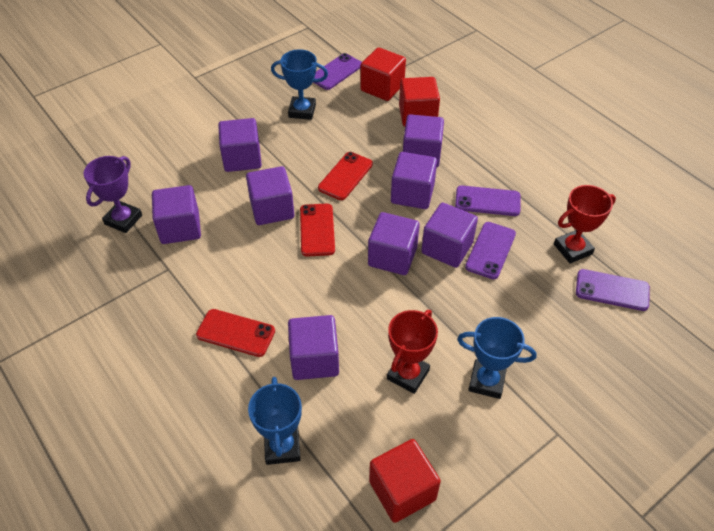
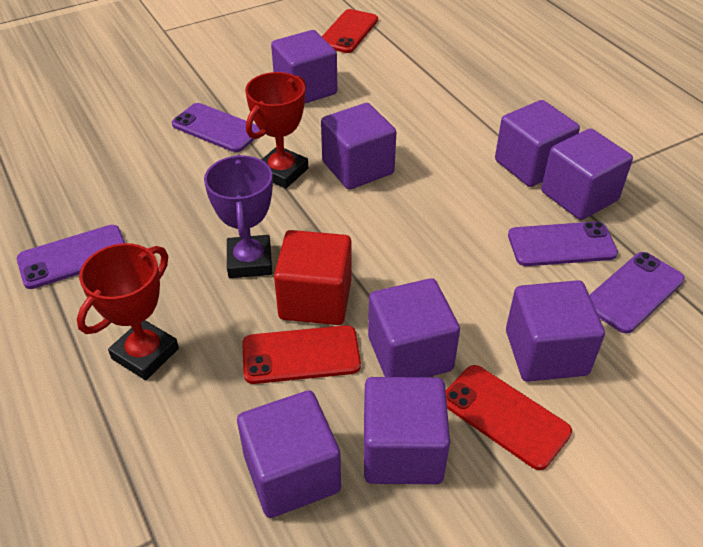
blue trophy: 3 -> 0
red cube: 3 -> 1

